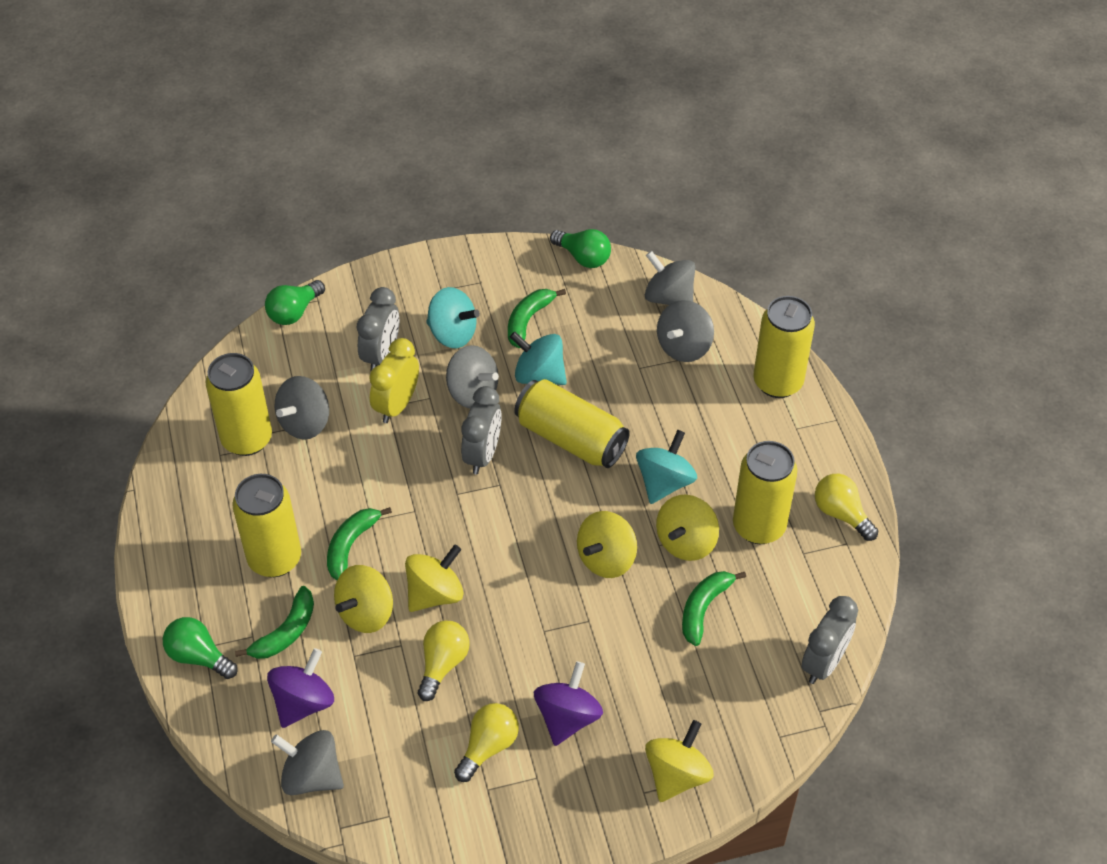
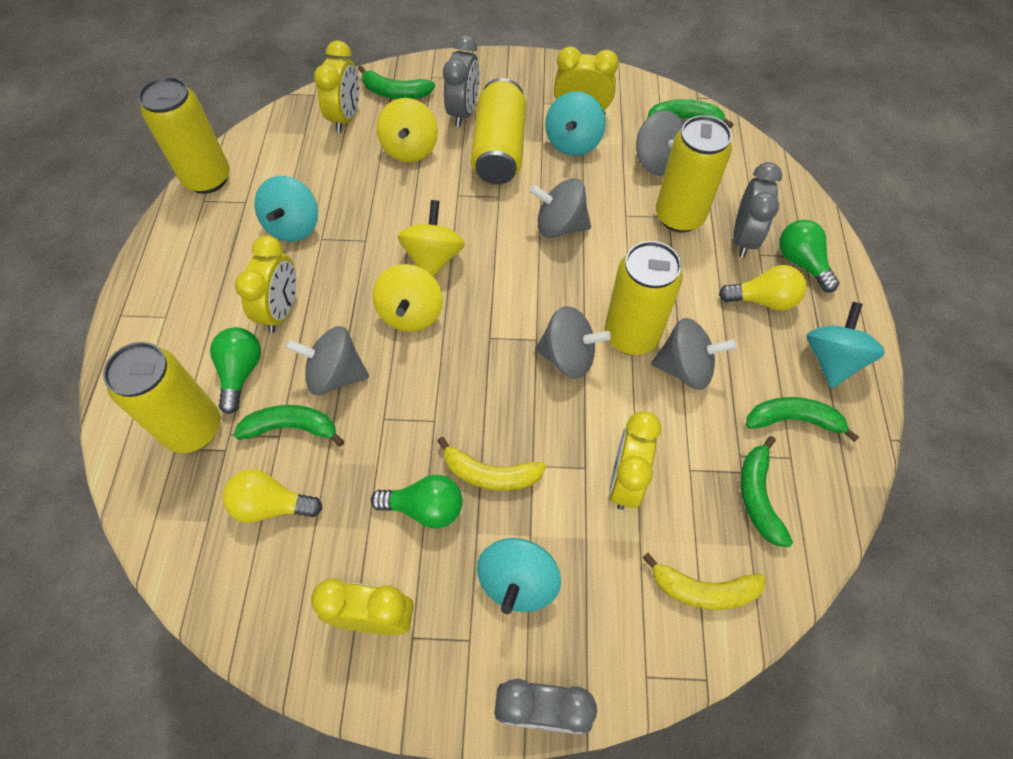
green banana: 4 -> 5
purple spinning top: 2 -> 0
turquoise spinning top: 3 -> 4
yellow banana: 0 -> 2
yellow clock: 1 -> 5
yellow light bulb: 3 -> 2
yellow spinning top: 5 -> 3

